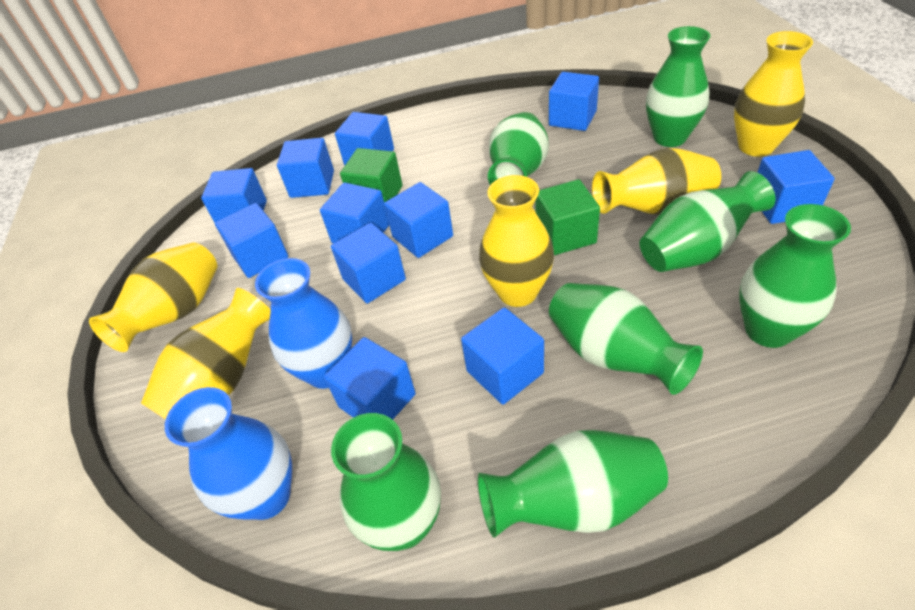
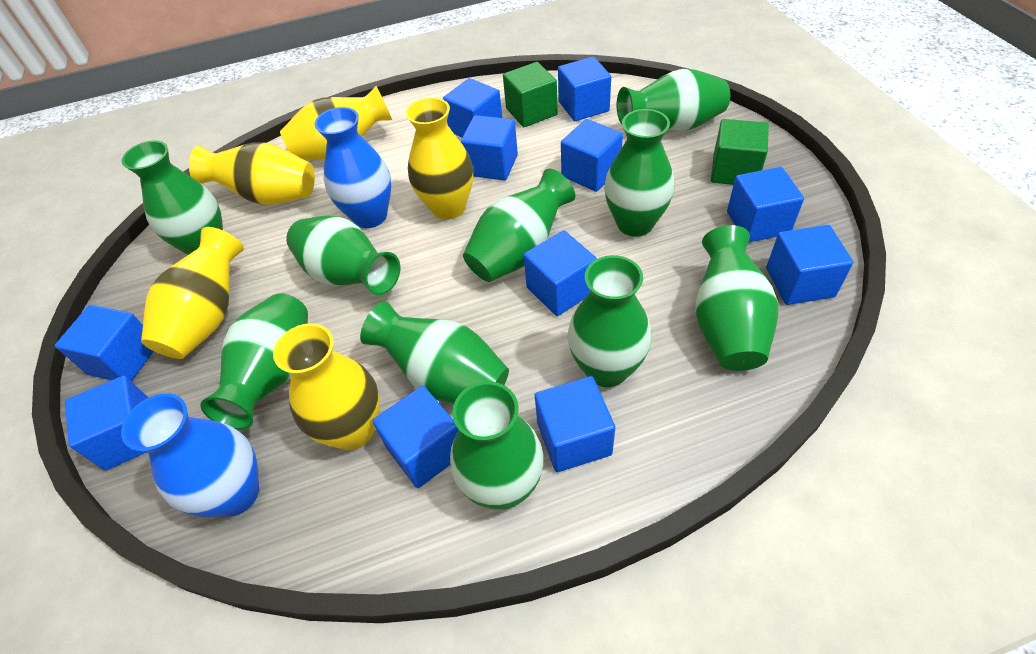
green vase: 7 -> 10

